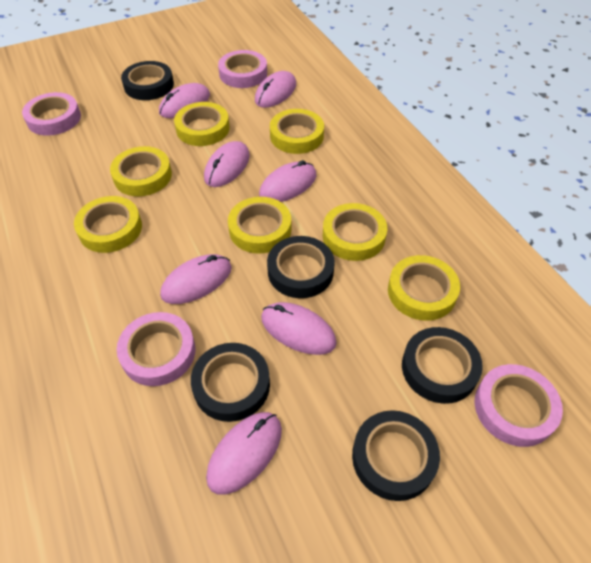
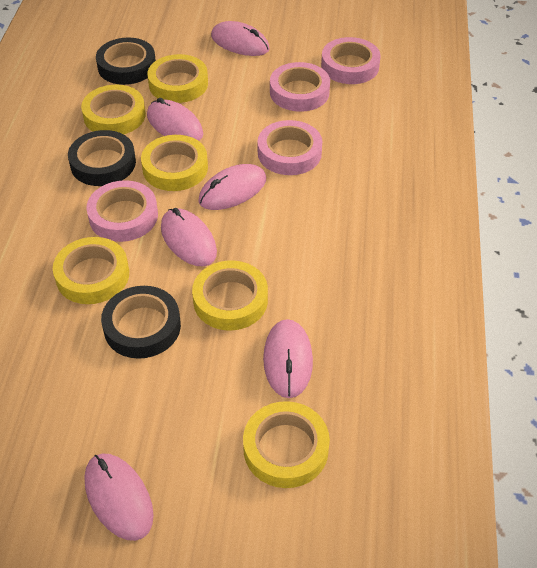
black tape: 5 -> 3
pink mouse: 7 -> 6
yellow tape: 7 -> 6

